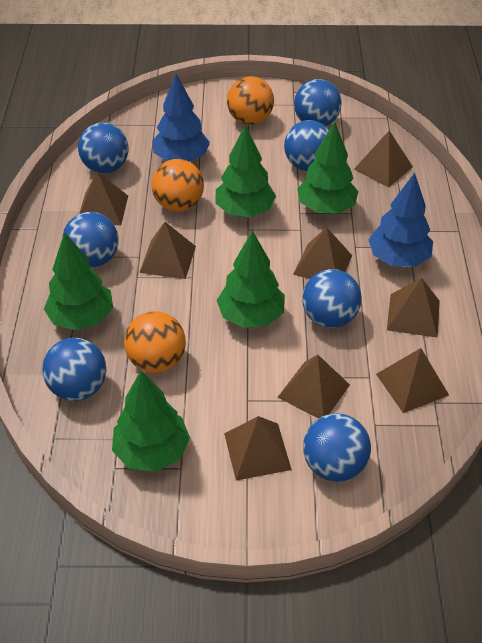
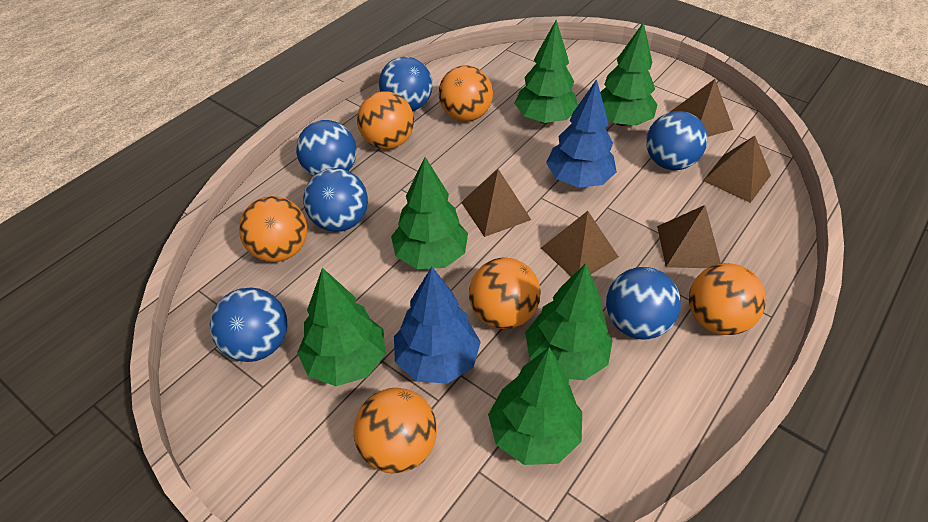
blue ball: 7 -> 6
brown pyramid: 8 -> 5
green tree: 5 -> 6
orange ball: 3 -> 6

